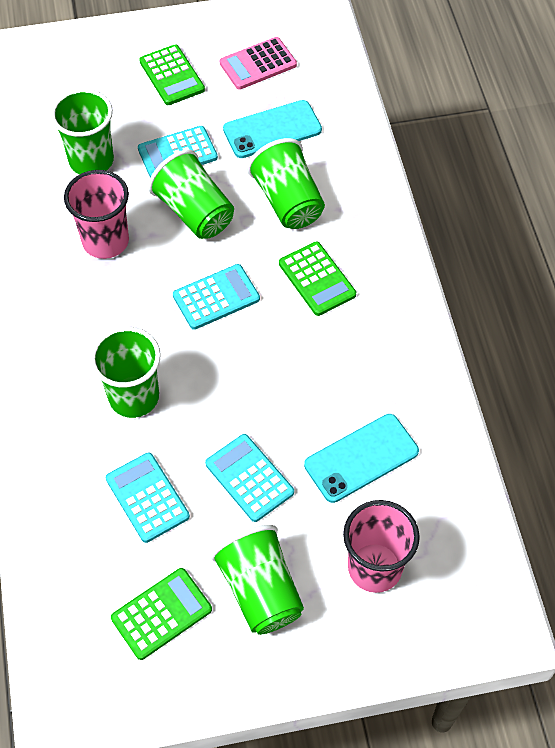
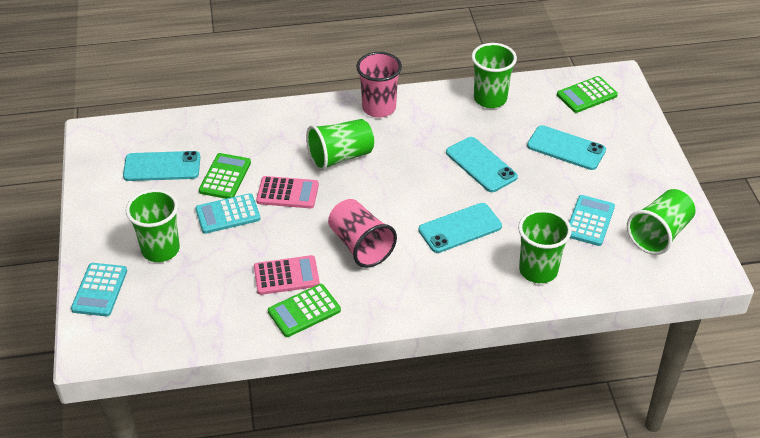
pink calculator: 1 -> 2
turquoise calculator: 4 -> 3
turquoise phone: 2 -> 4

